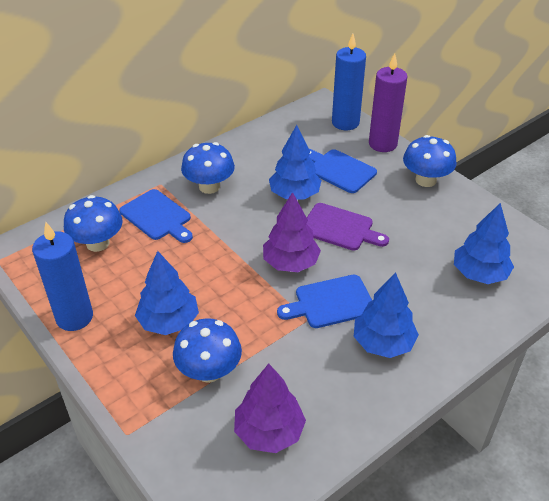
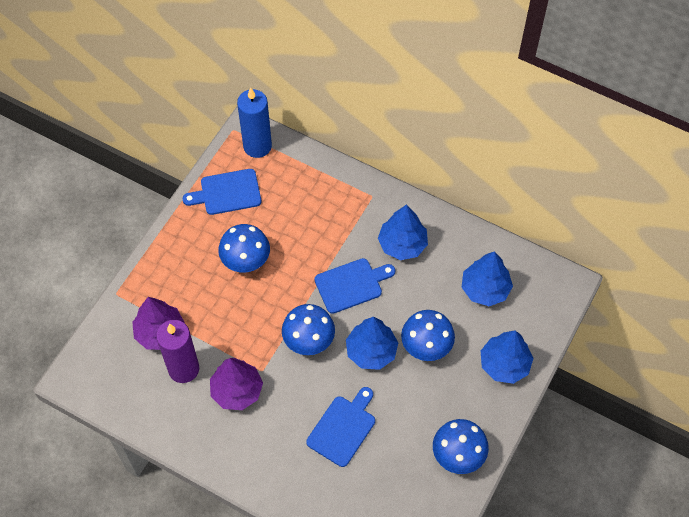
blue candle: 2 -> 1
purple cutting board: 1 -> 0

